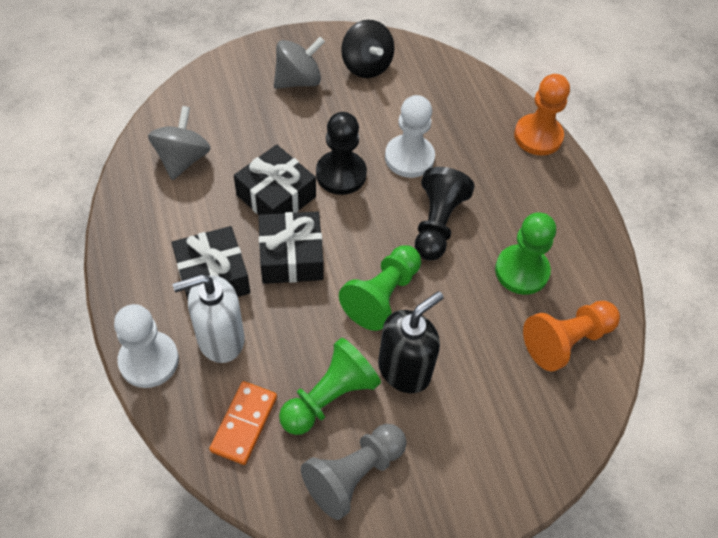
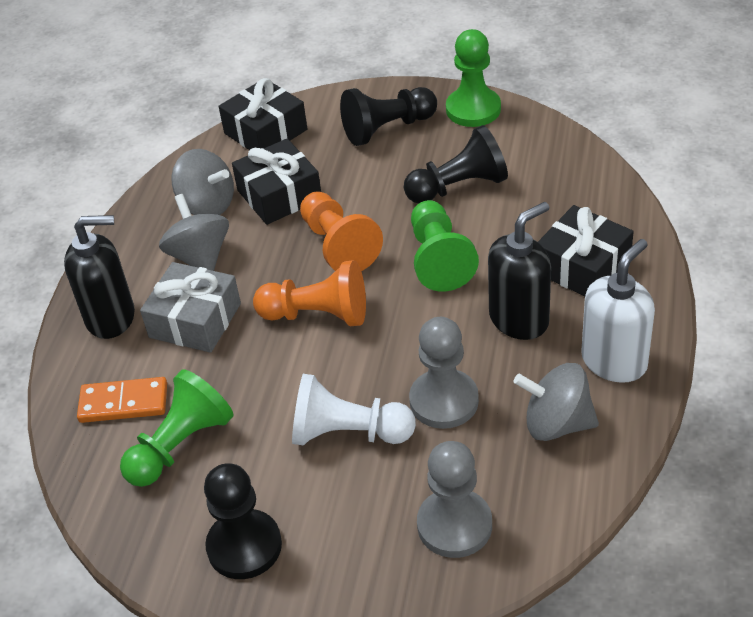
black pawn: 2 -> 3
black soap dispenser: 1 -> 2
black spinning top: 1 -> 0
grey gift: 0 -> 1
grey pawn: 1 -> 2
grey spinning top: 2 -> 3
white pawn: 2 -> 1

